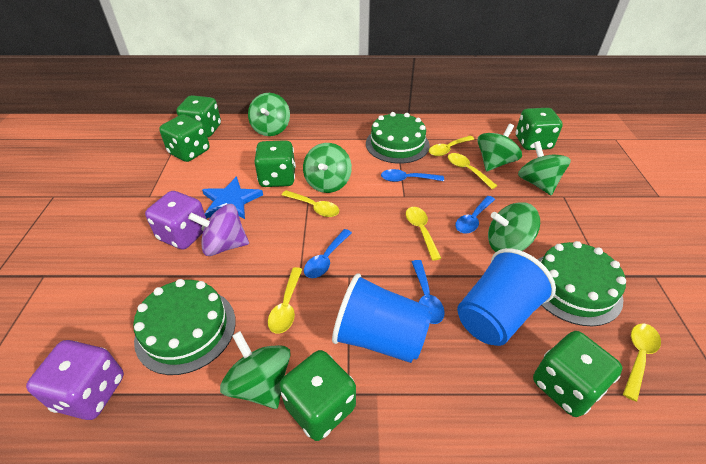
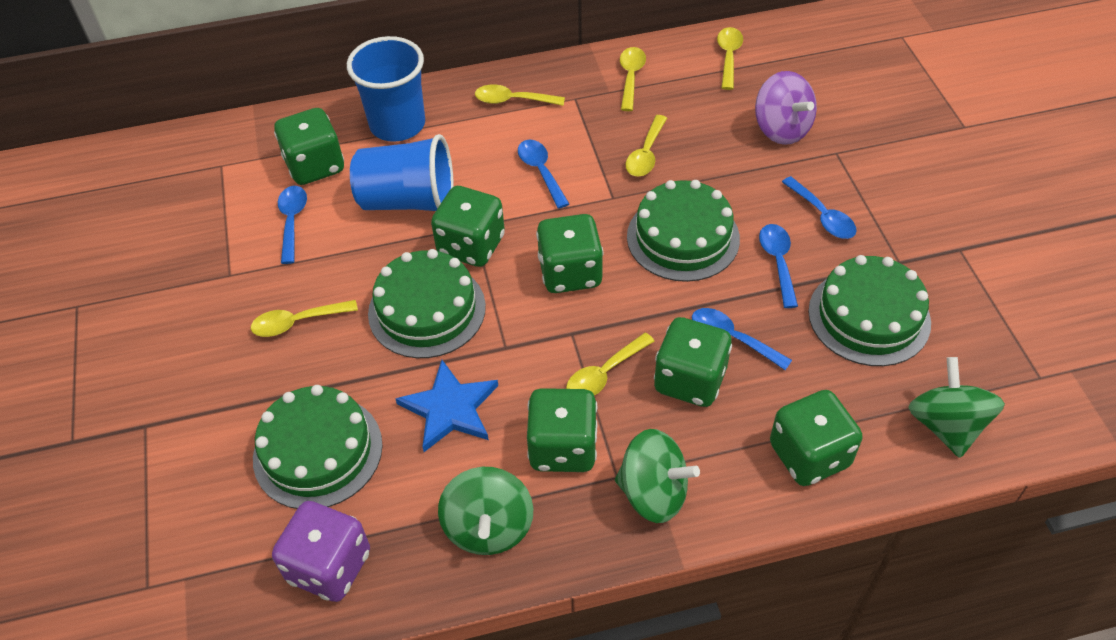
blue spoon: 4 -> 5
green cake: 3 -> 4
green spinning top: 6 -> 3
purple dice: 2 -> 1

